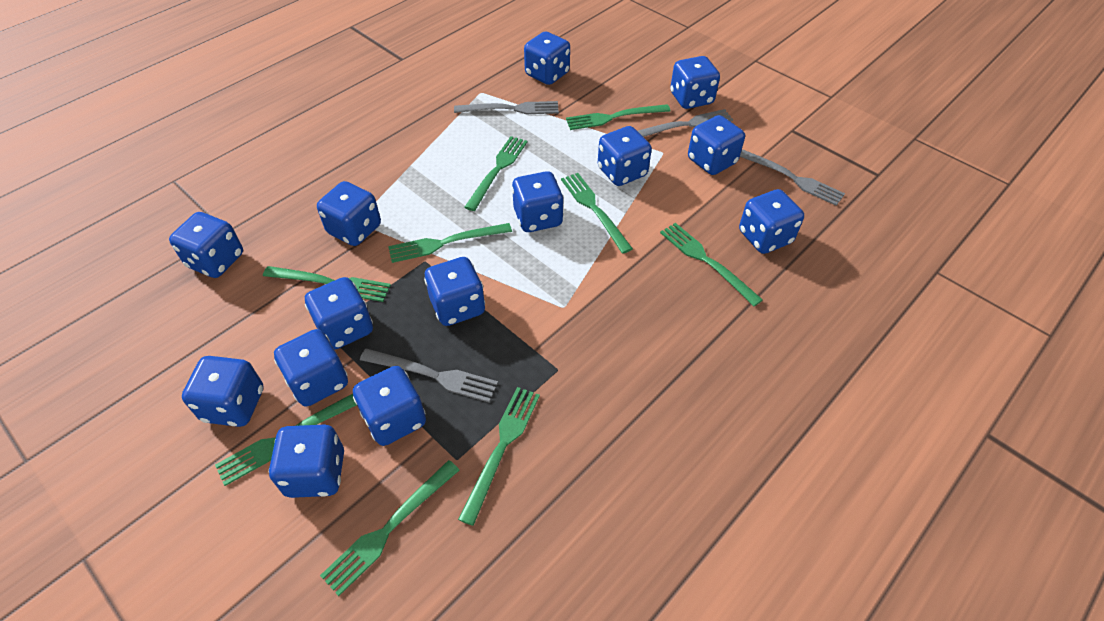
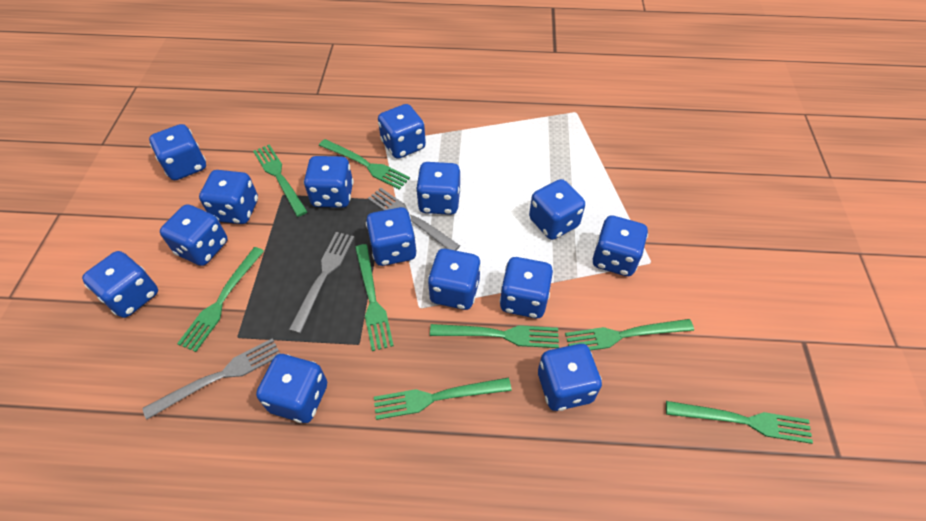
green fork: 9 -> 8
grey fork: 4 -> 3

